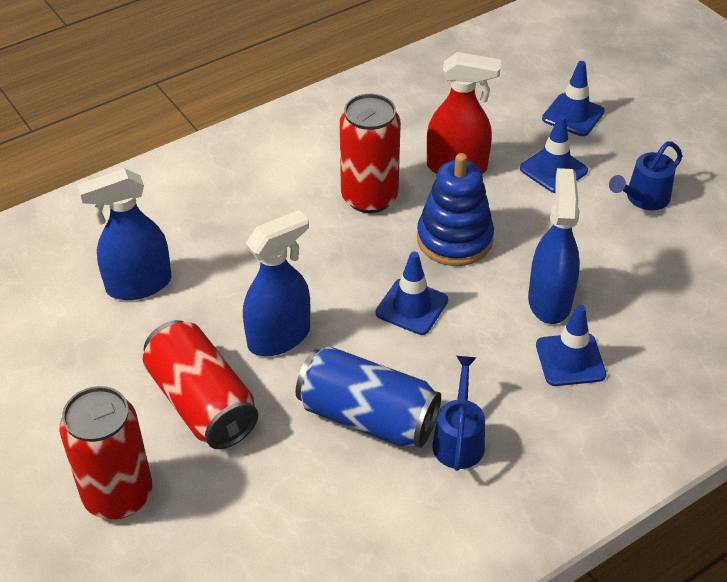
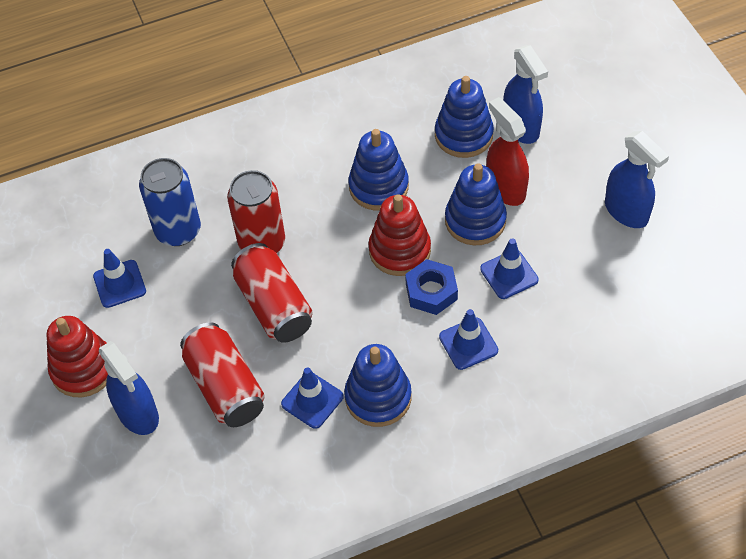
blue nut: 0 -> 1
blue stacking toy: 1 -> 4
blue watering can: 2 -> 0
red stacking toy: 0 -> 2

